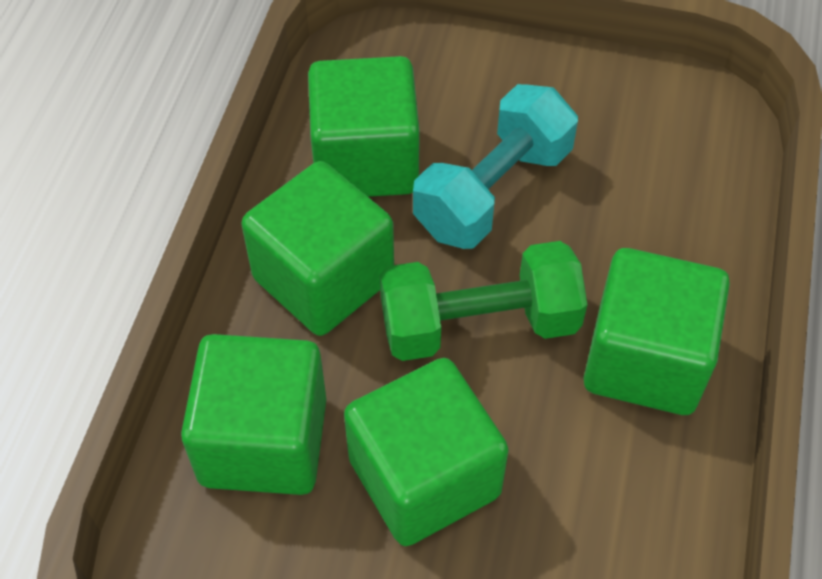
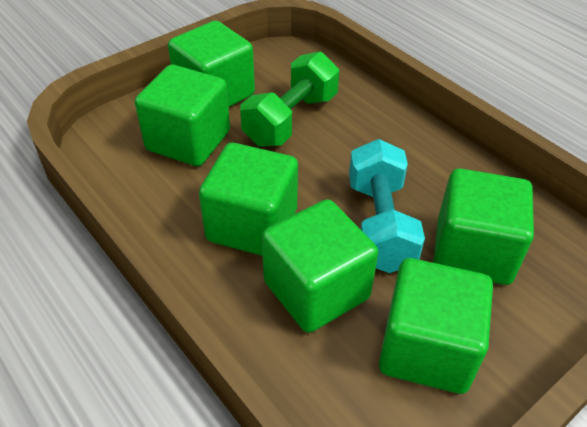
green cube: 5 -> 6

